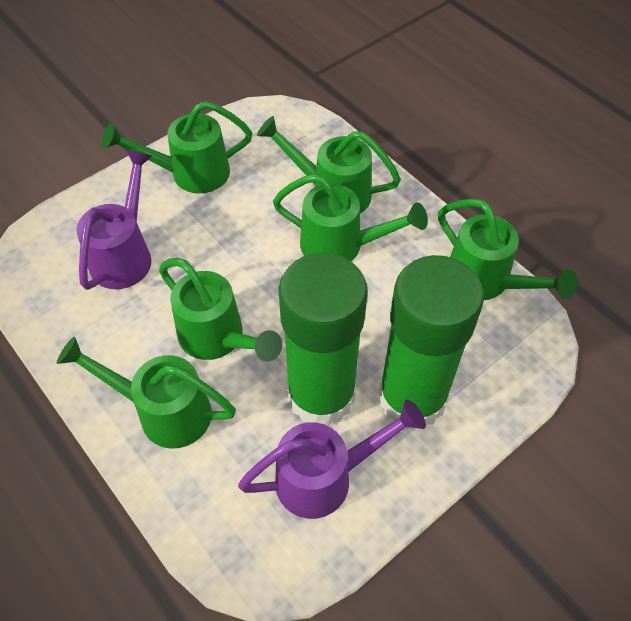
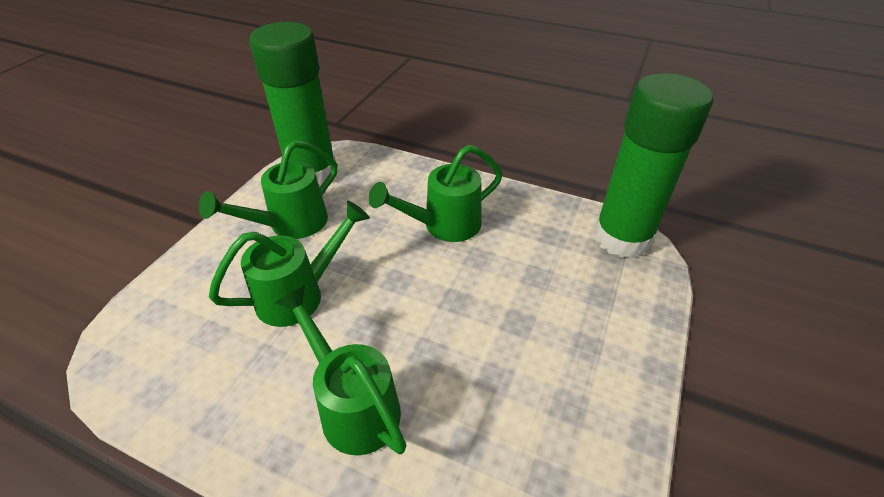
green watering can: 6 -> 4
purple watering can: 2 -> 0

